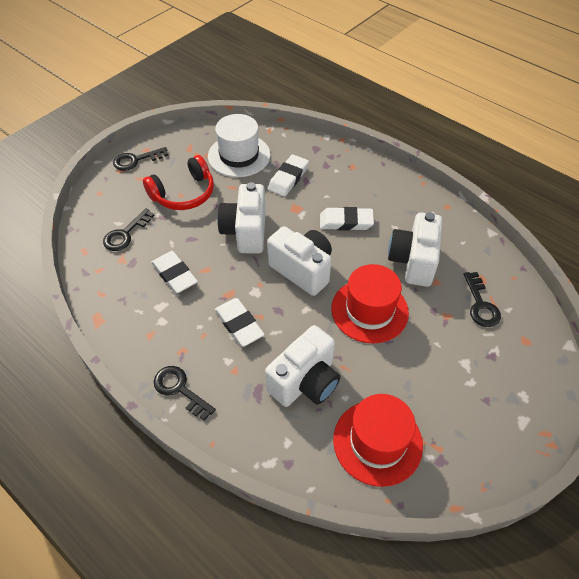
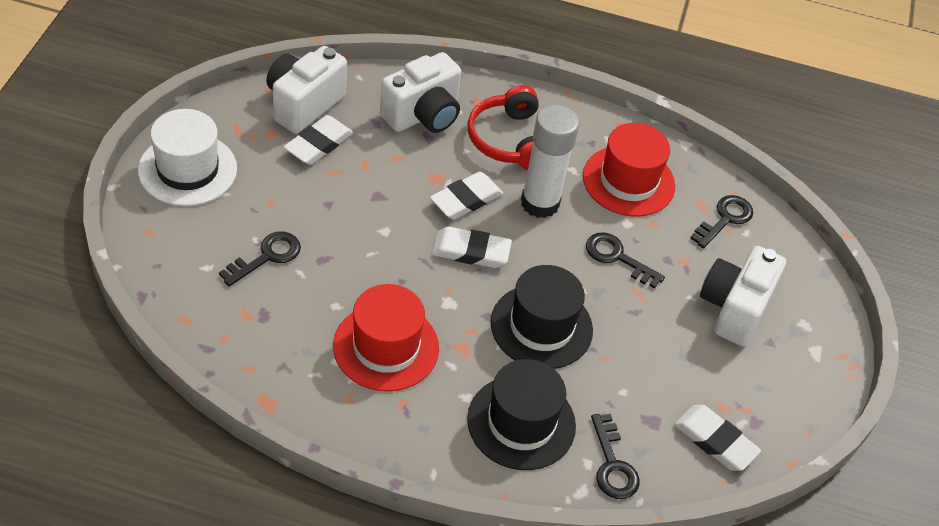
black hat: 0 -> 2
white camera: 4 -> 3
white glue stick: 0 -> 1

